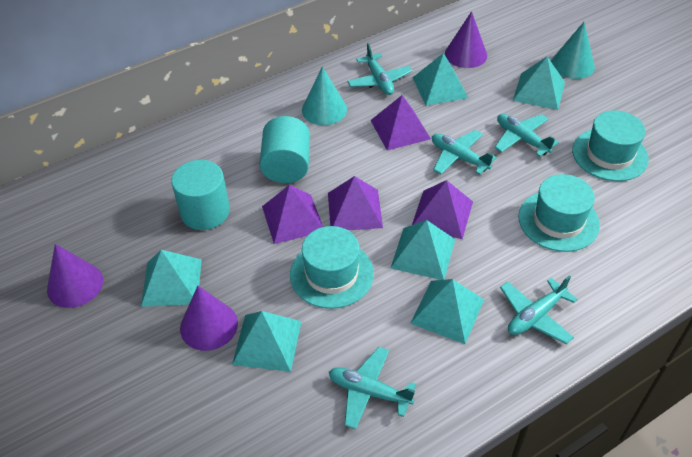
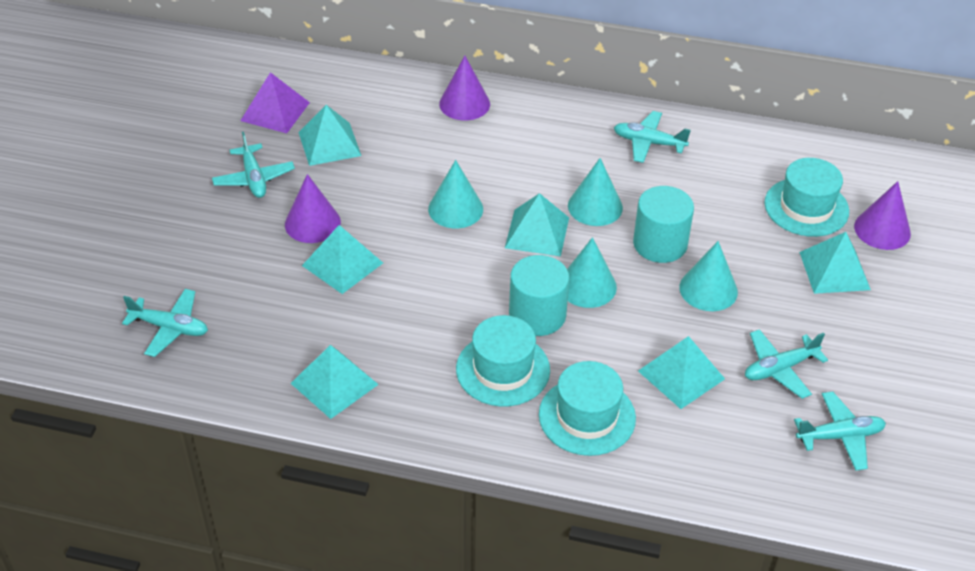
purple pyramid: 4 -> 1
turquoise cone: 2 -> 4

